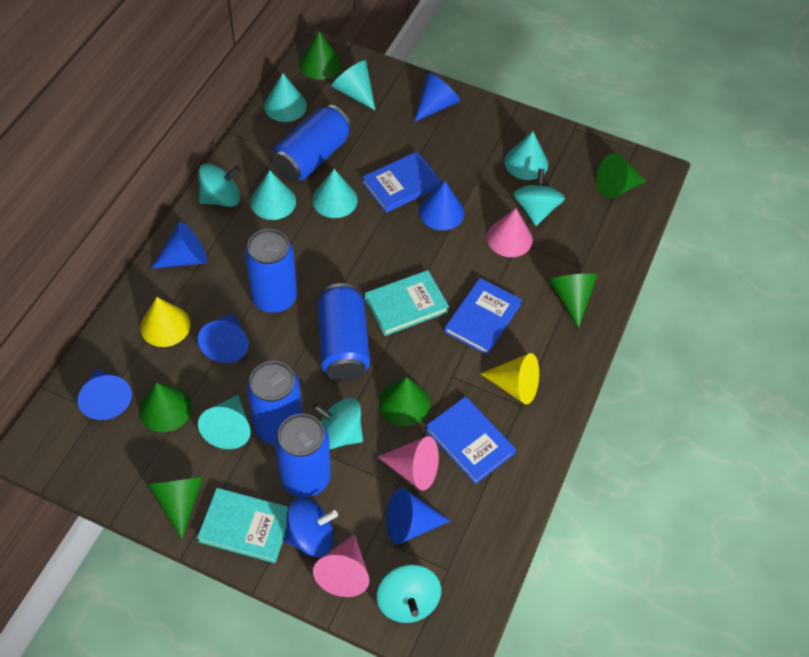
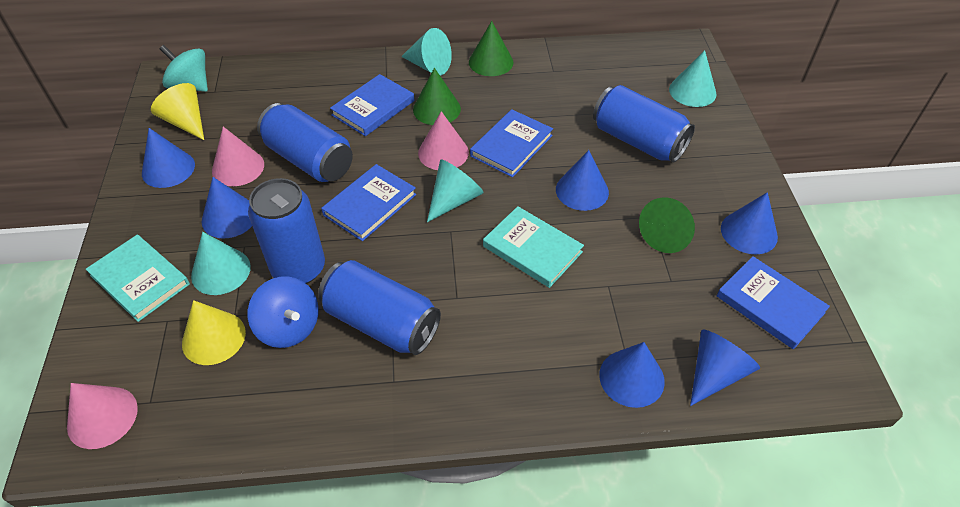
blue book: 3 -> 4
blue can: 5 -> 4
green cone: 6 -> 3
turquoise cone: 6 -> 4
turquoise spinning top: 4 -> 1

